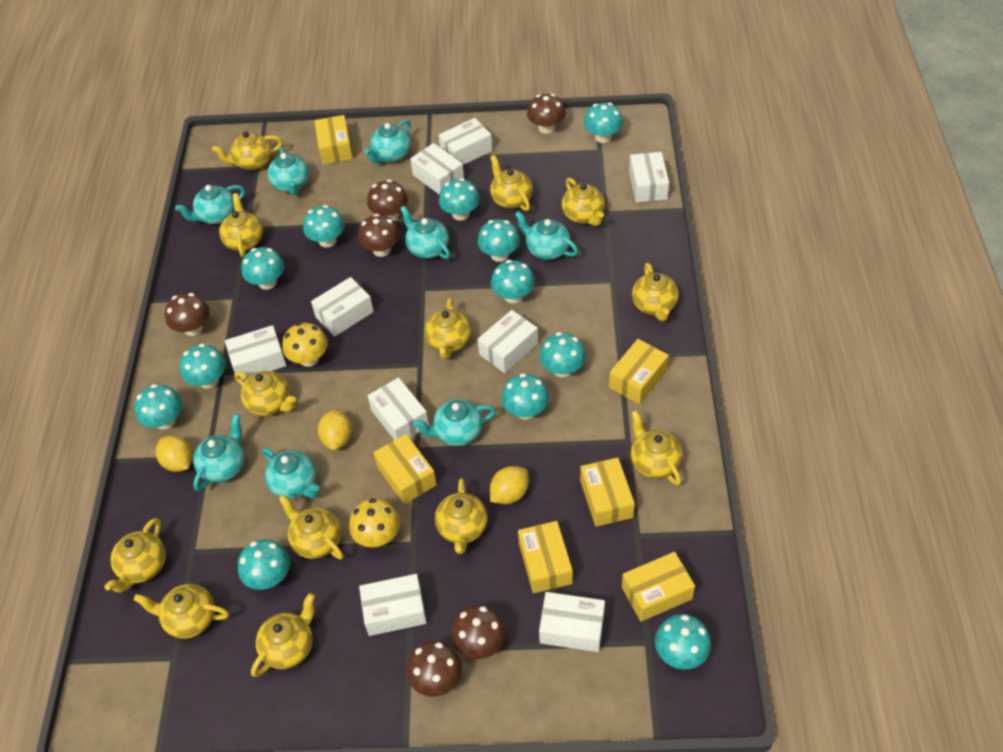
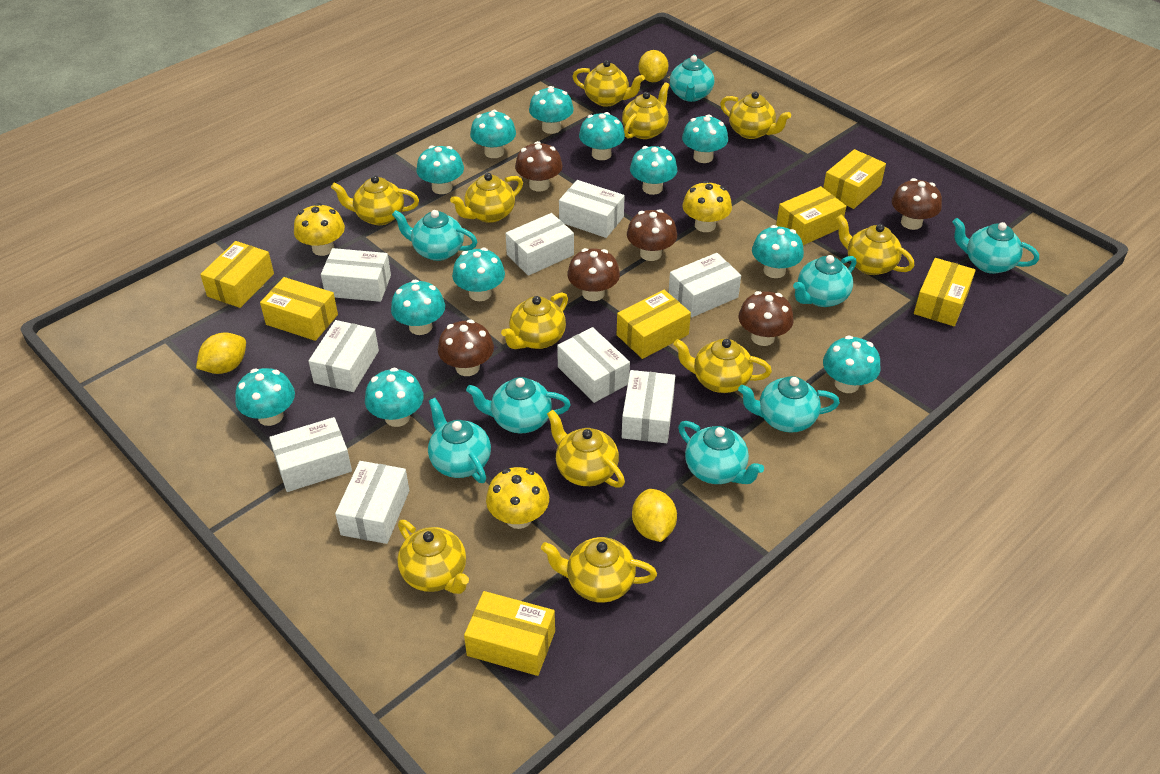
yellow box: 6 -> 7
yellow mushroom: 2 -> 3
yellow teapot: 13 -> 11

